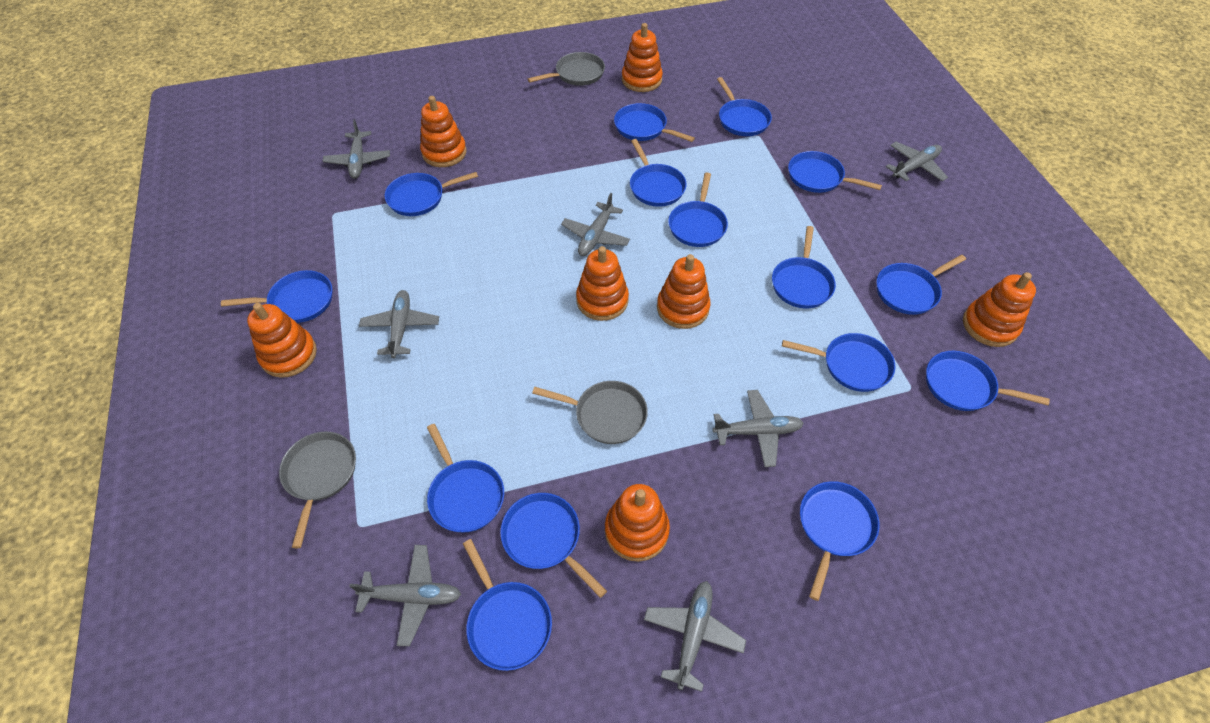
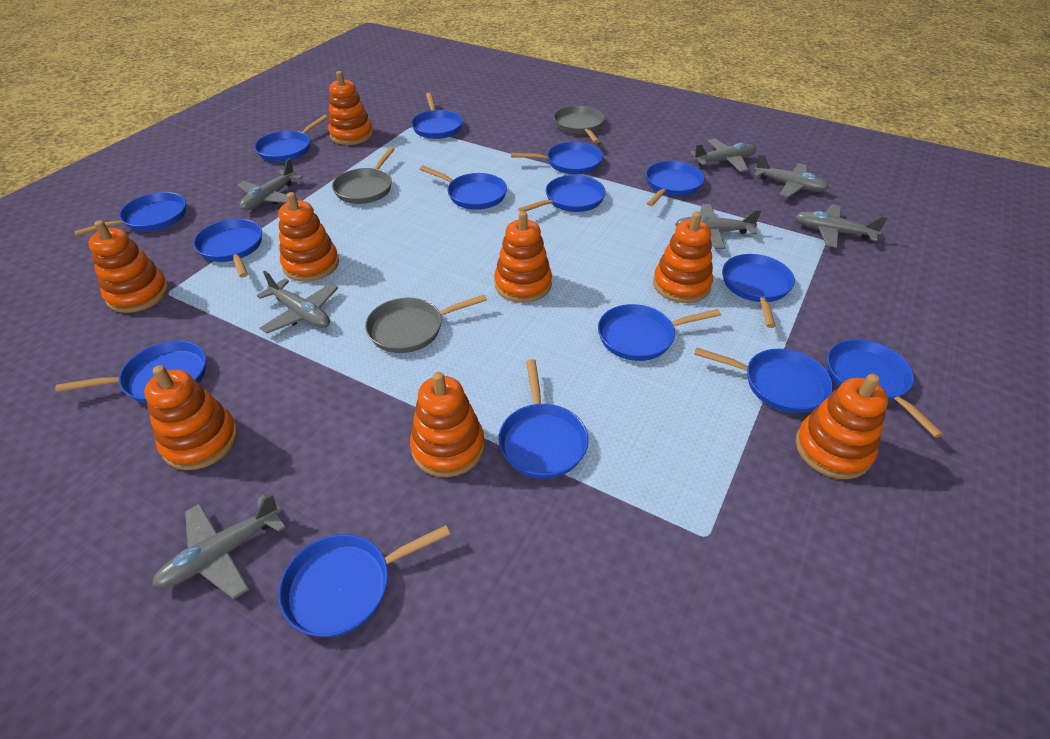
orange stacking toy: 7 -> 8

